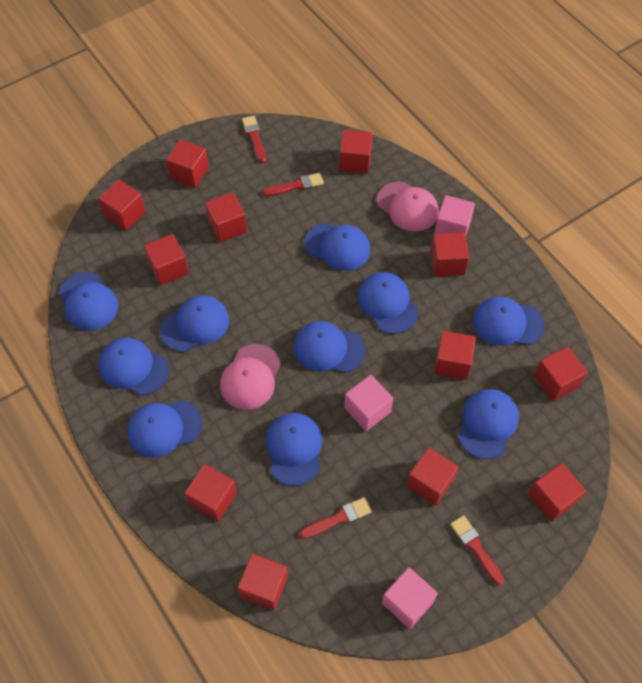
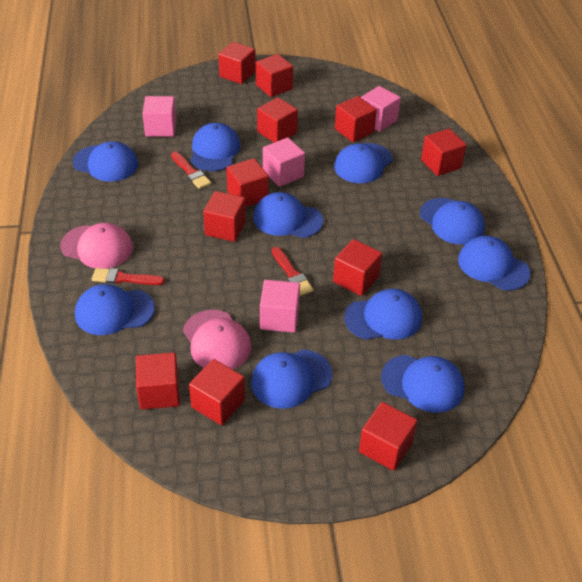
pink cube: 3 -> 4
red brush: 4 -> 3
red cube: 12 -> 11

